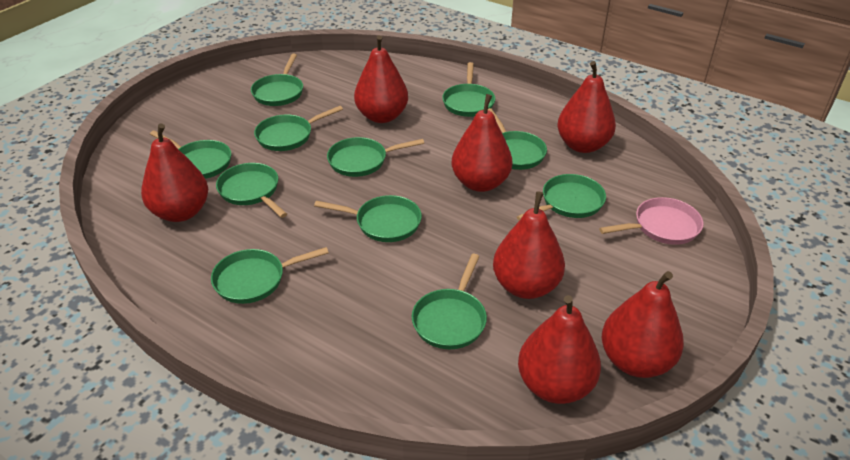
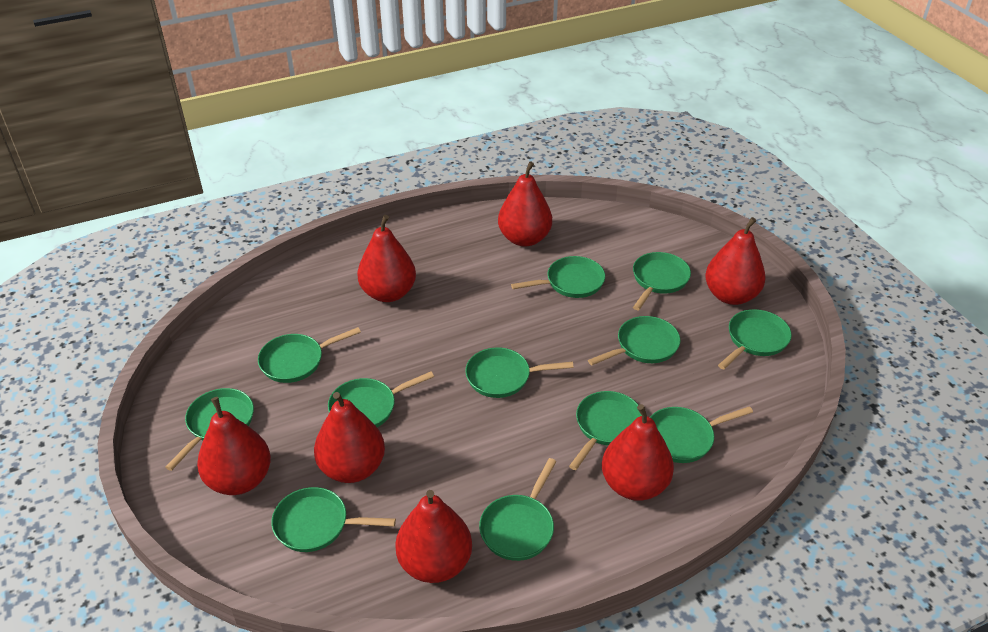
green pan: 11 -> 12
pink pan: 1 -> 0

